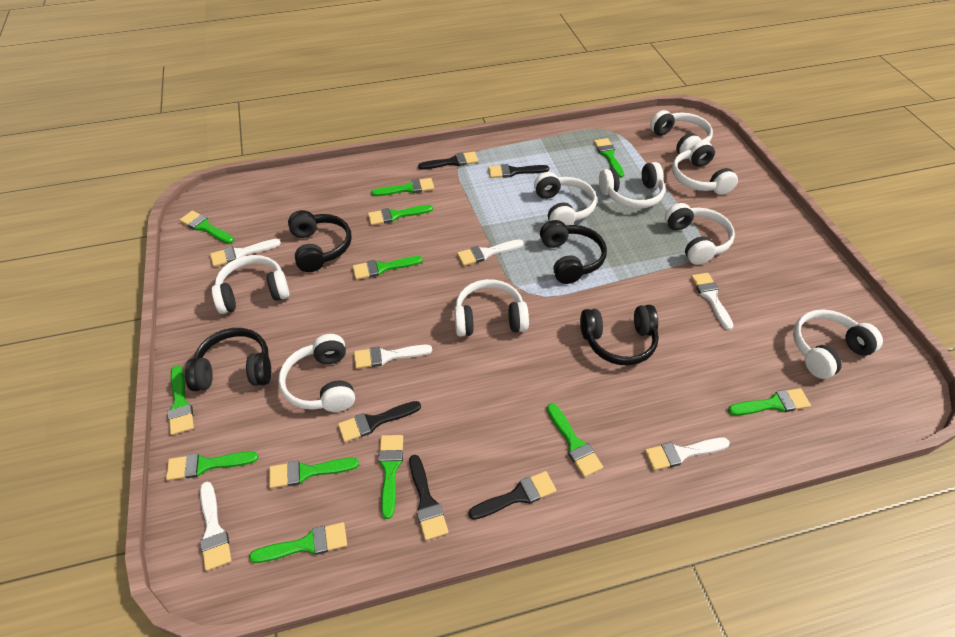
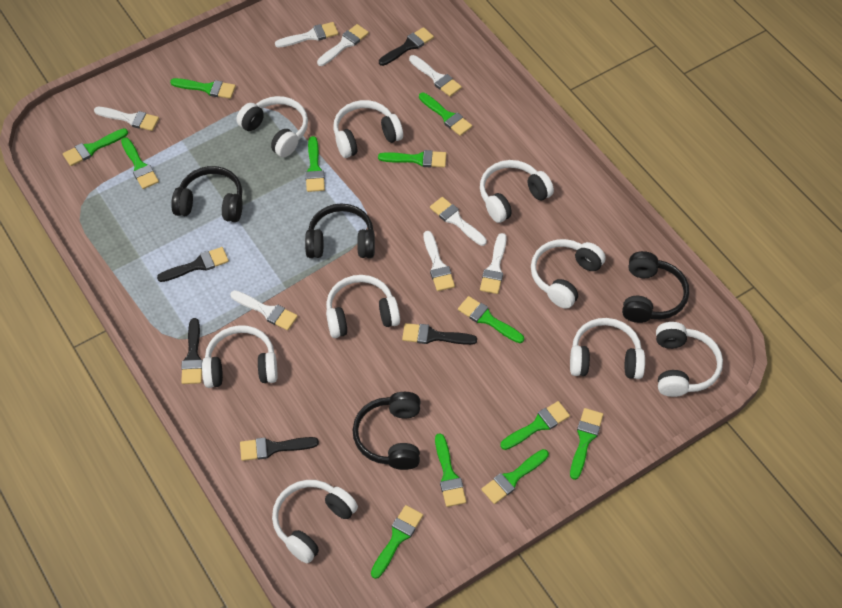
white brush: 6 -> 8

